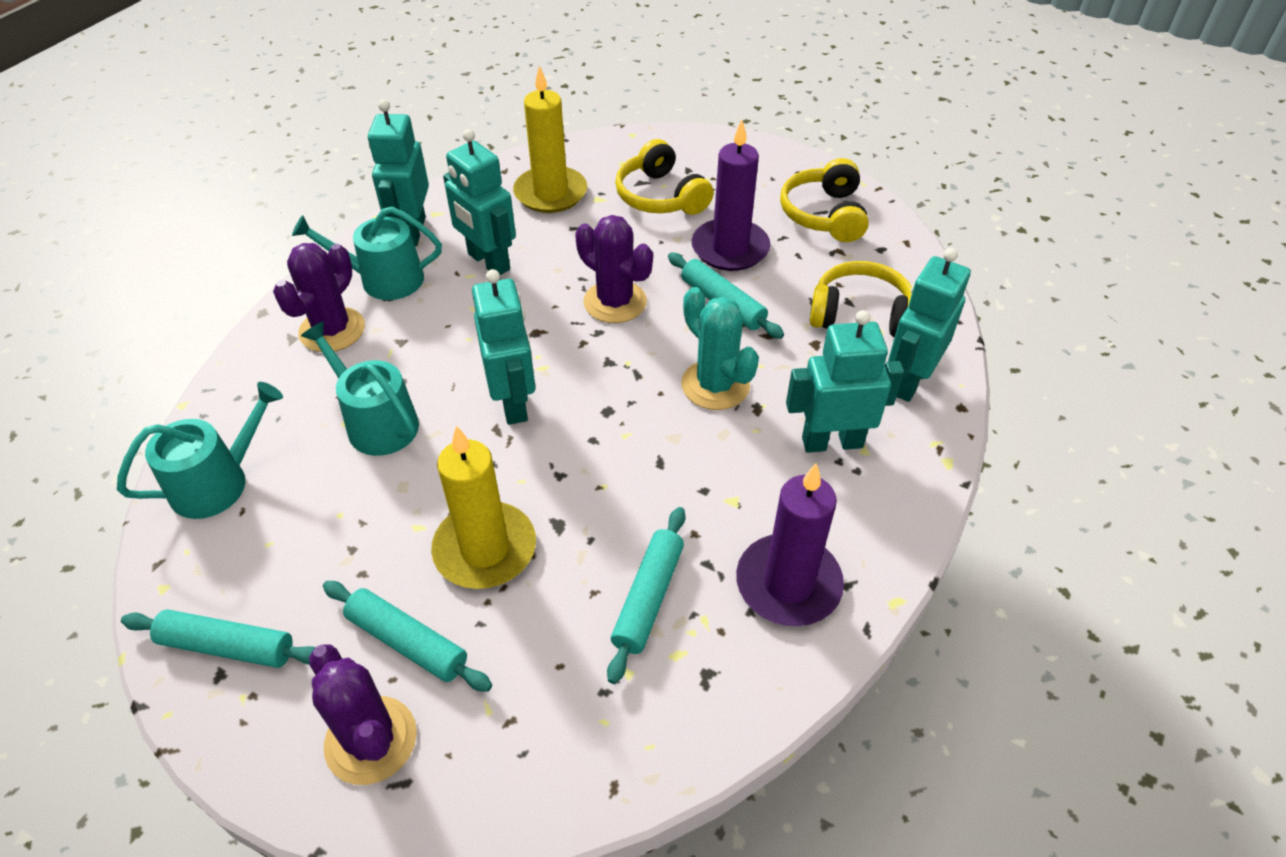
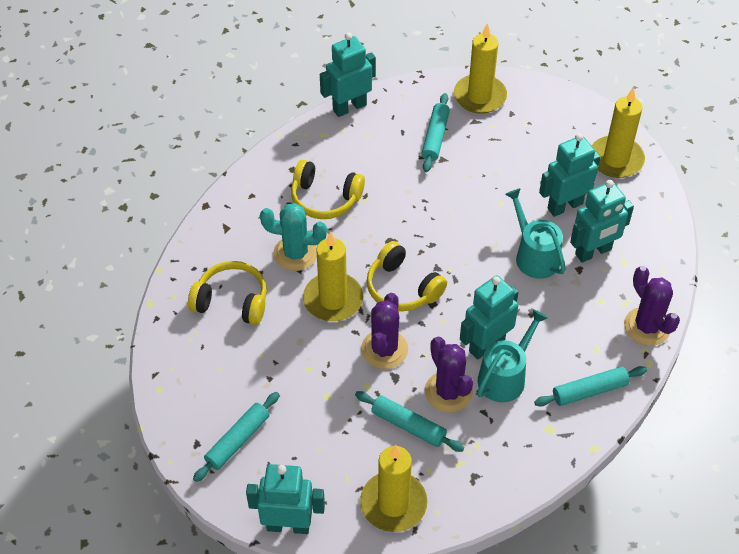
purple candle: 2 -> 0
turquoise watering can: 3 -> 2
yellow candle: 2 -> 4

